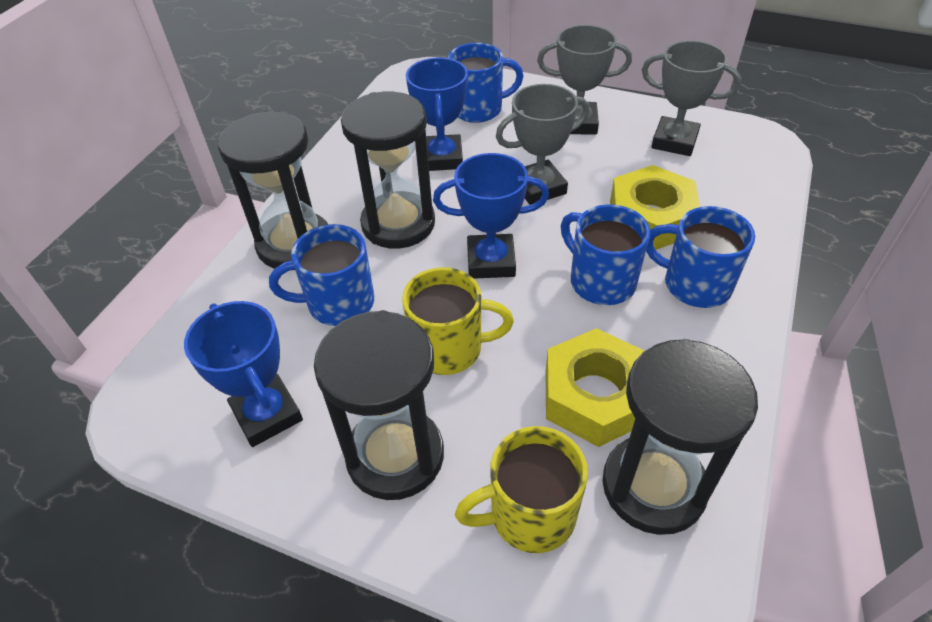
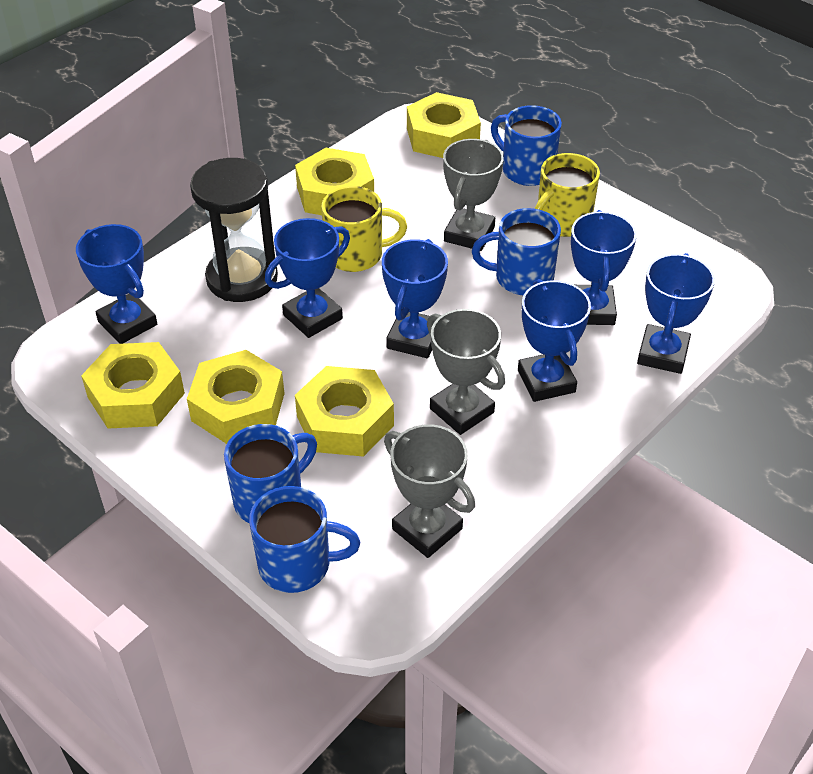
black hourglass: 4 -> 1
blue trophy: 3 -> 6
yellow nut: 2 -> 5

